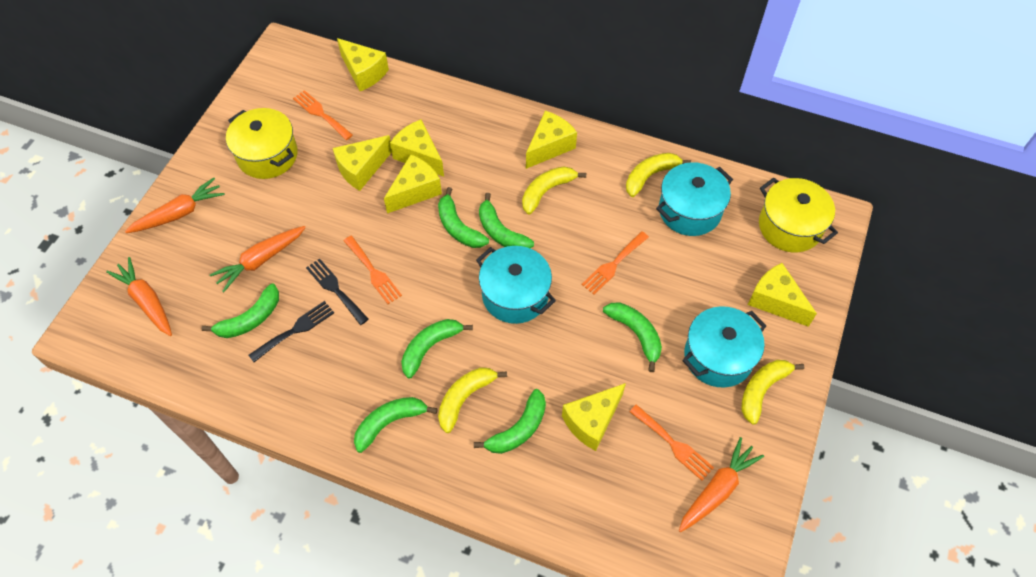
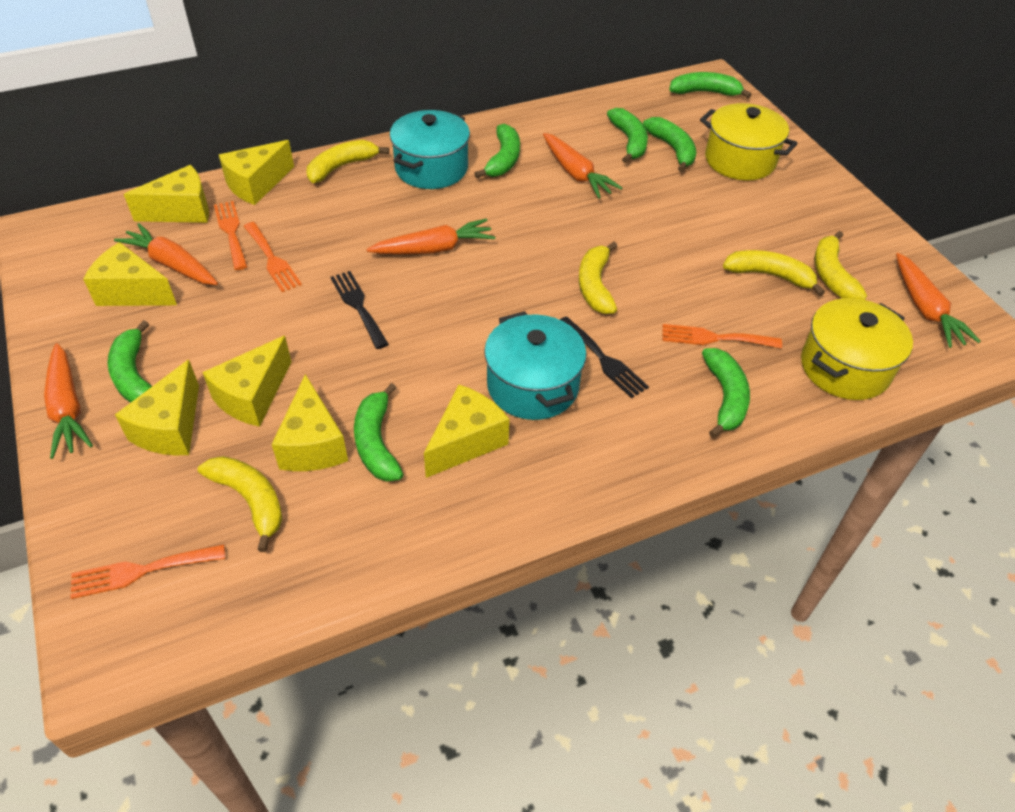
orange carrot: 4 -> 5
turquoise pot: 3 -> 2
yellow banana: 4 -> 5

